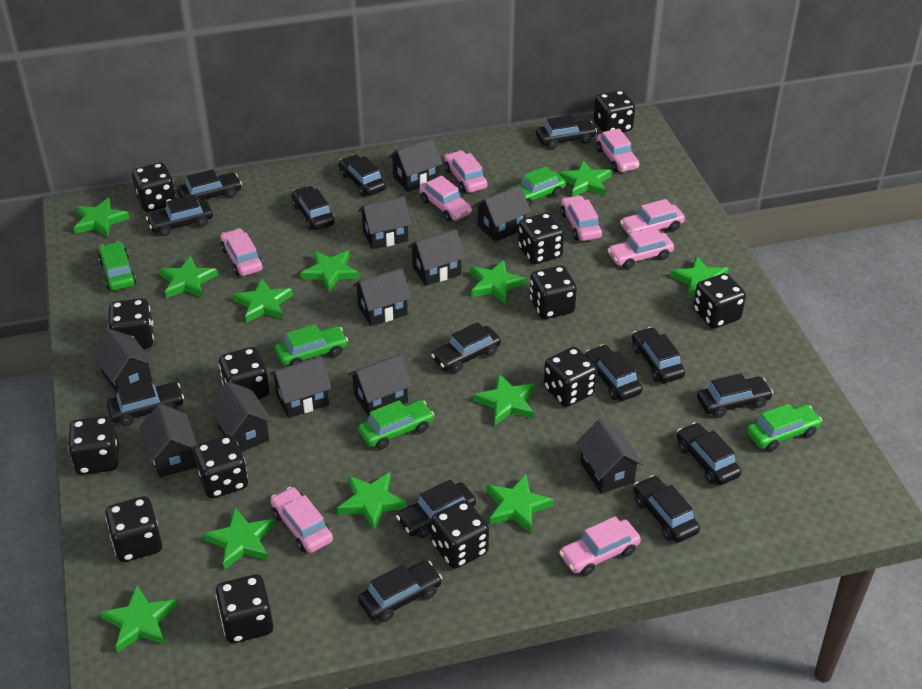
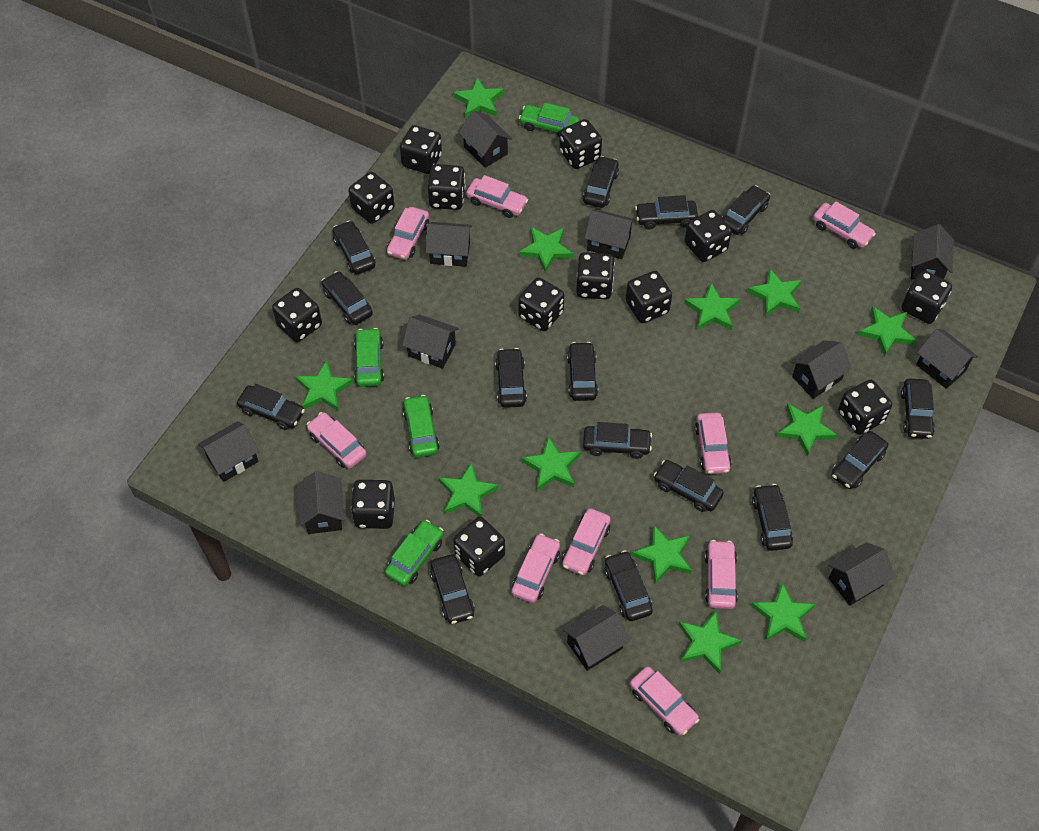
black car: 14 -> 15
green car: 5 -> 4

